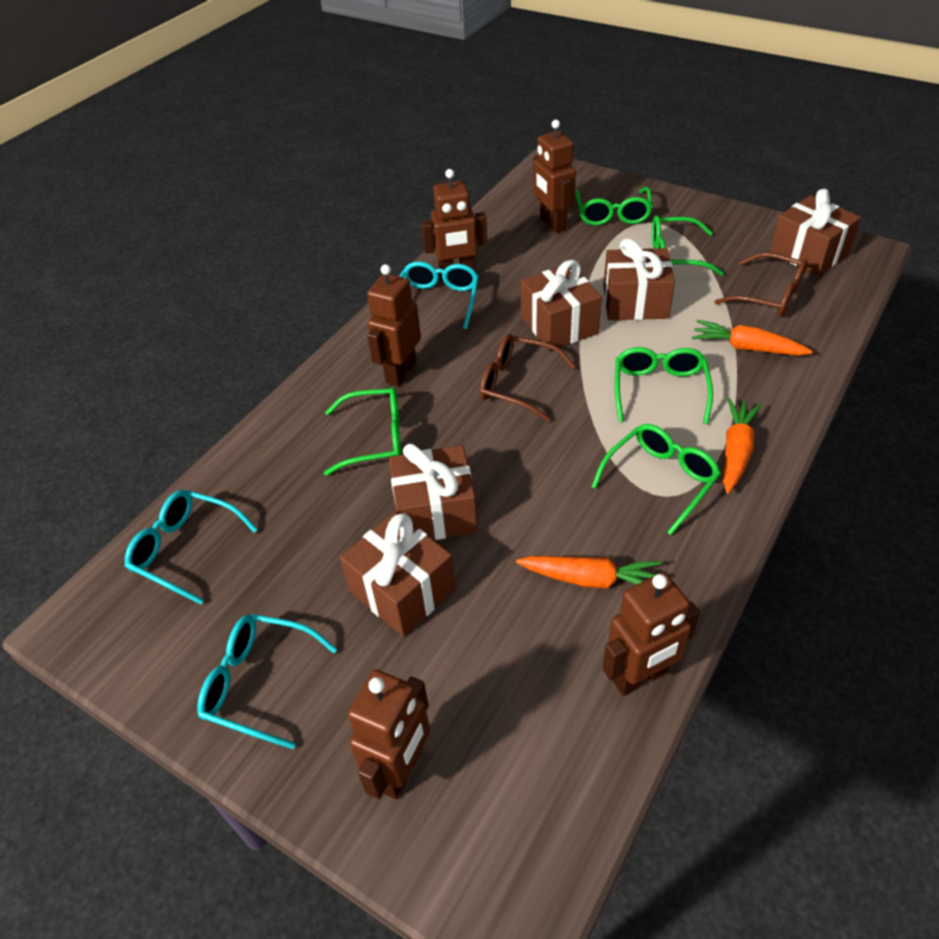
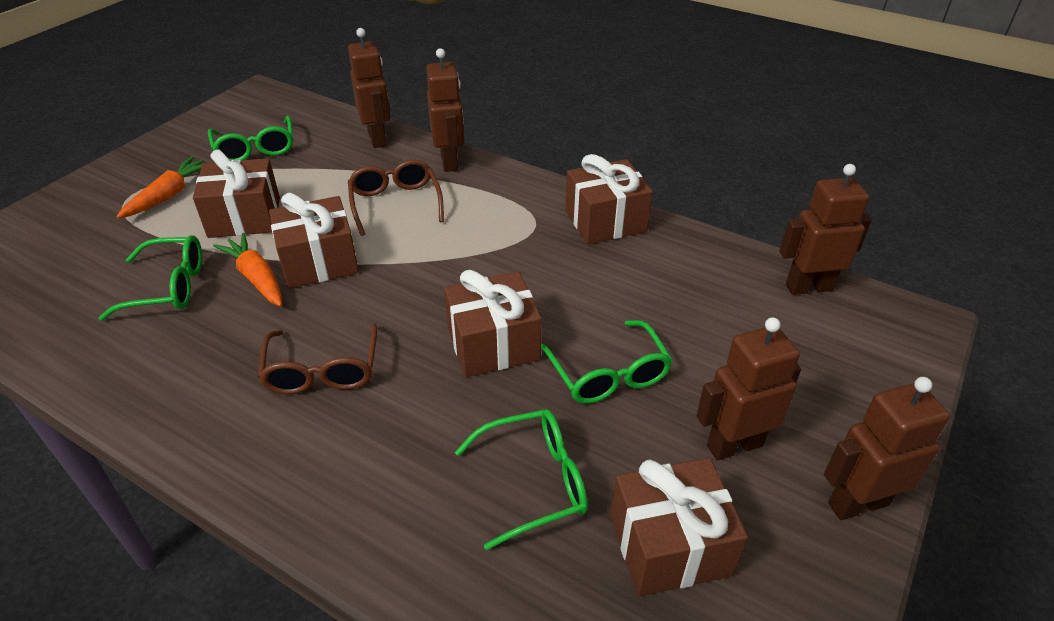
green glasses: 5 -> 4
orange carrot: 3 -> 2
turquoise glasses: 3 -> 0

